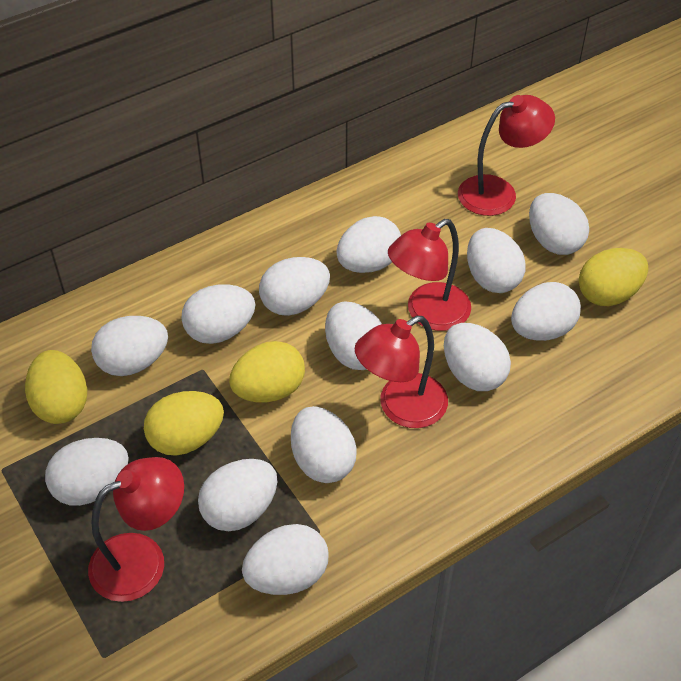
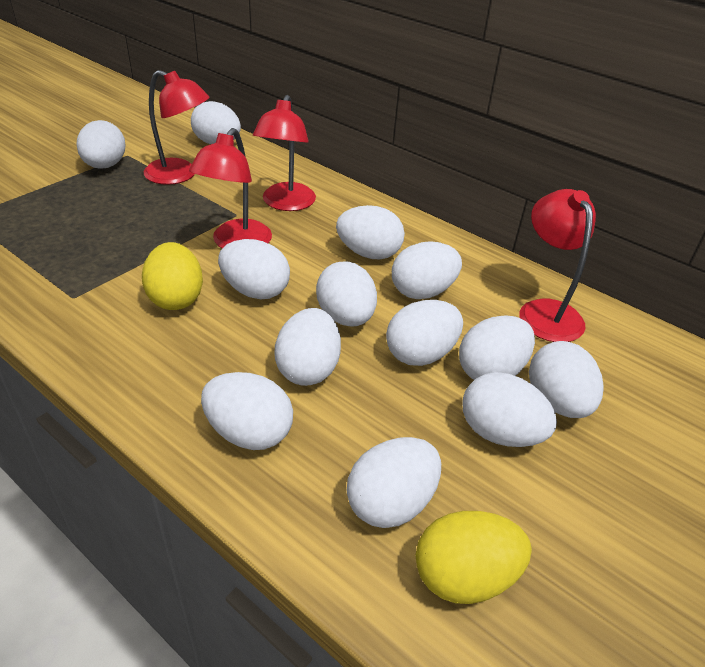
yellow egg: 4 -> 2

